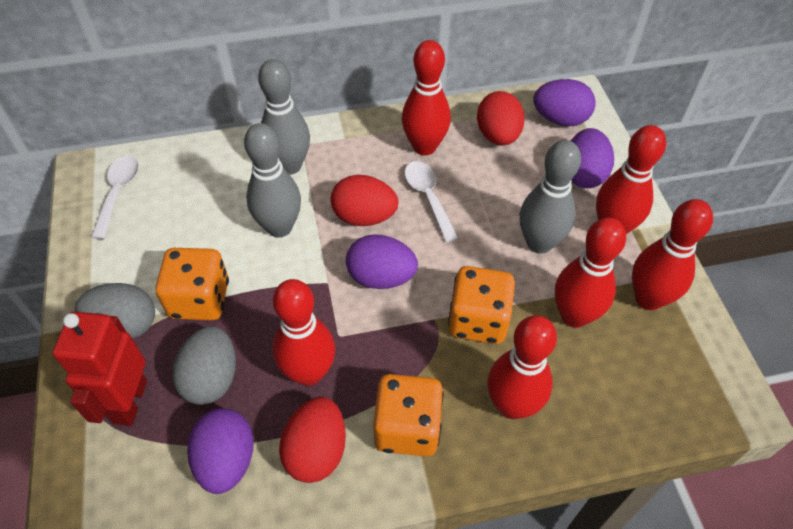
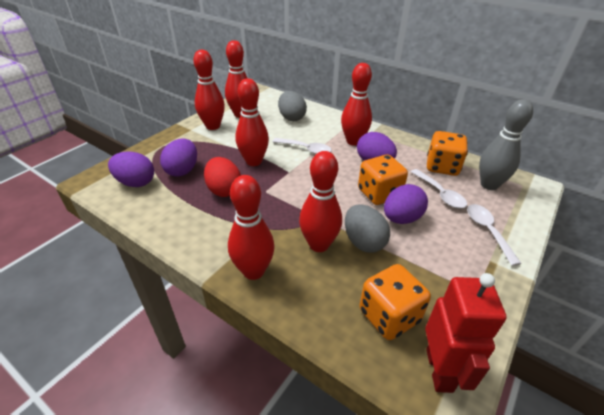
grey bowling pin: 3 -> 1
red egg: 3 -> 1
white spoon: 2 -> 3

